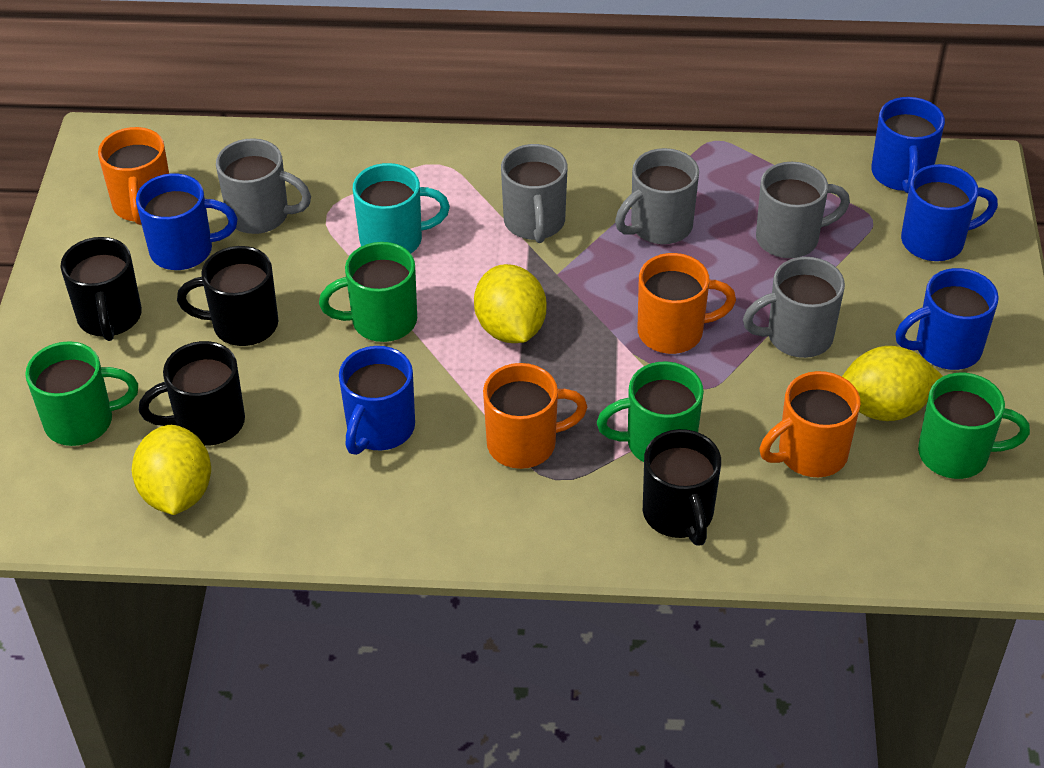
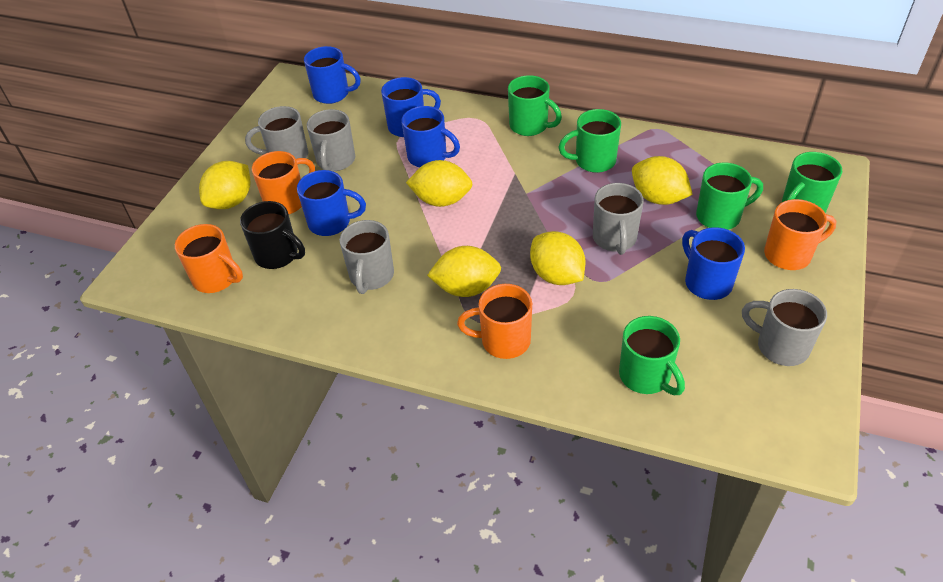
black mug: 4 -> 1
green mug: 4 -> 5
turquoise mug: 1 -> 0
yellow lemon: 3 -> 5

